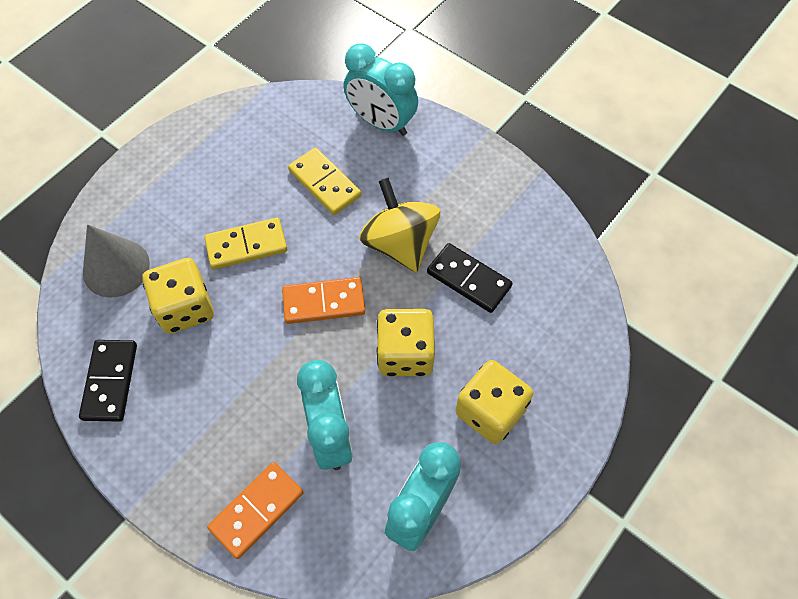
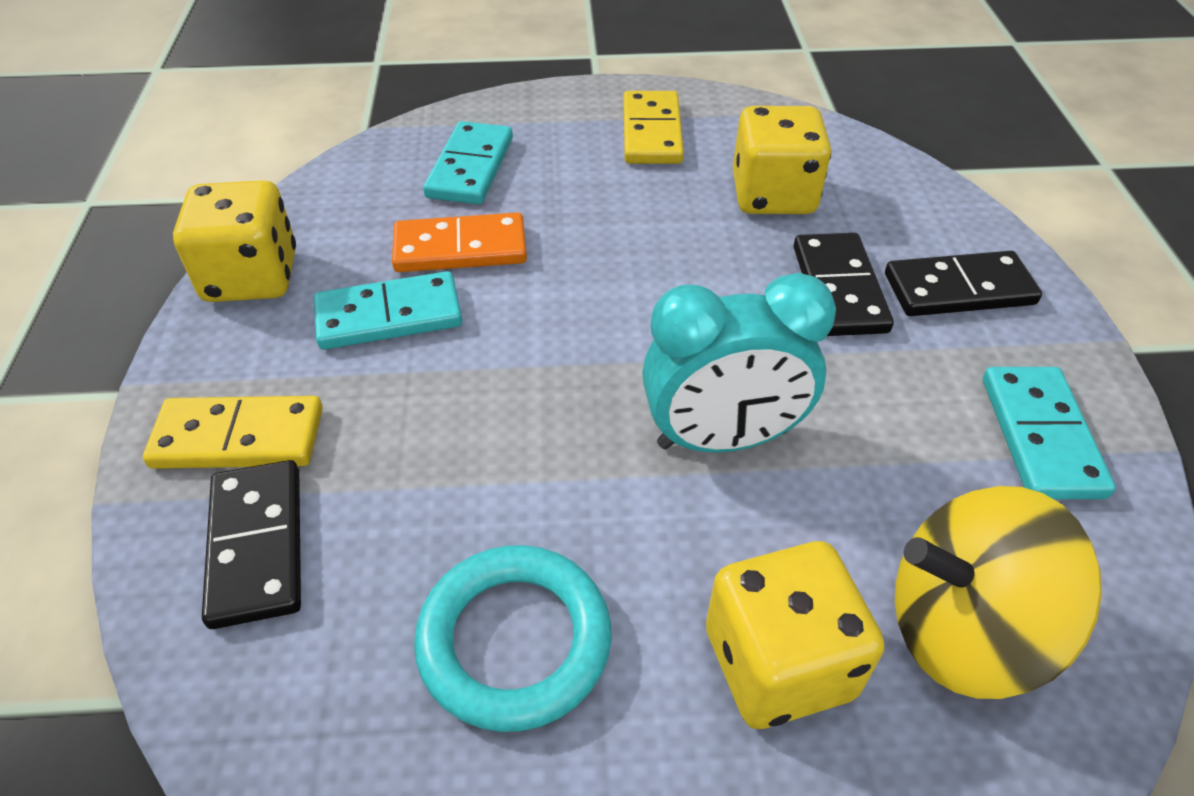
black domino: 2 -> 3
grey cone: 1 -> 0
orange domino: 2 -> 1
turquoise clock: 3 -> 1
turquoise domino: 0 -> 3
turquoise ring: 0 -> 1

